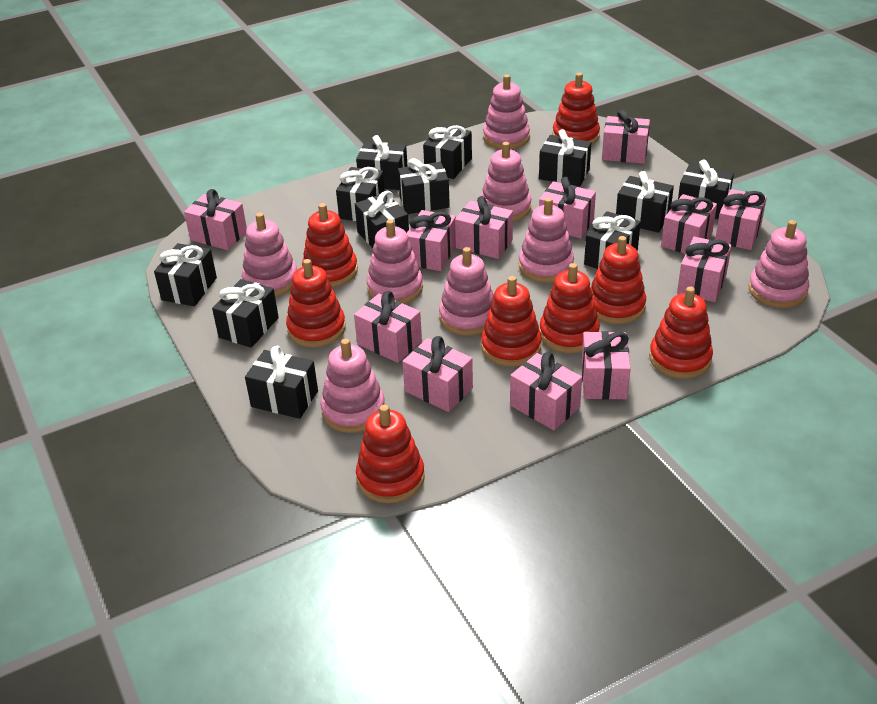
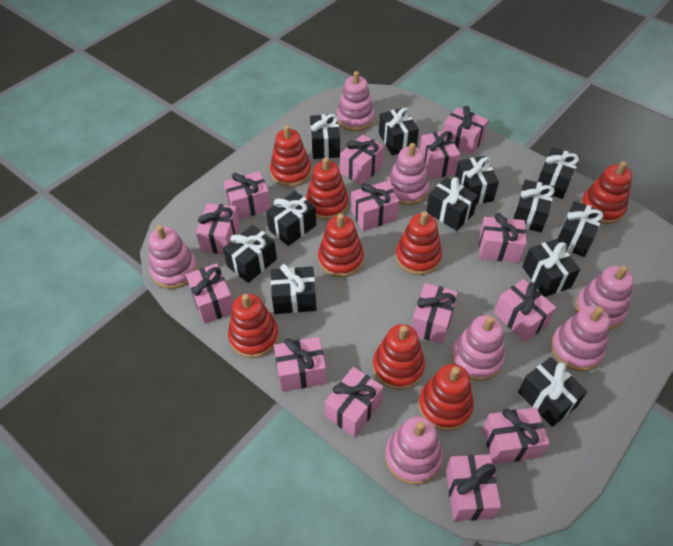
pink gift: 12 -> 14
pink stacking toy: 8 -> 7

